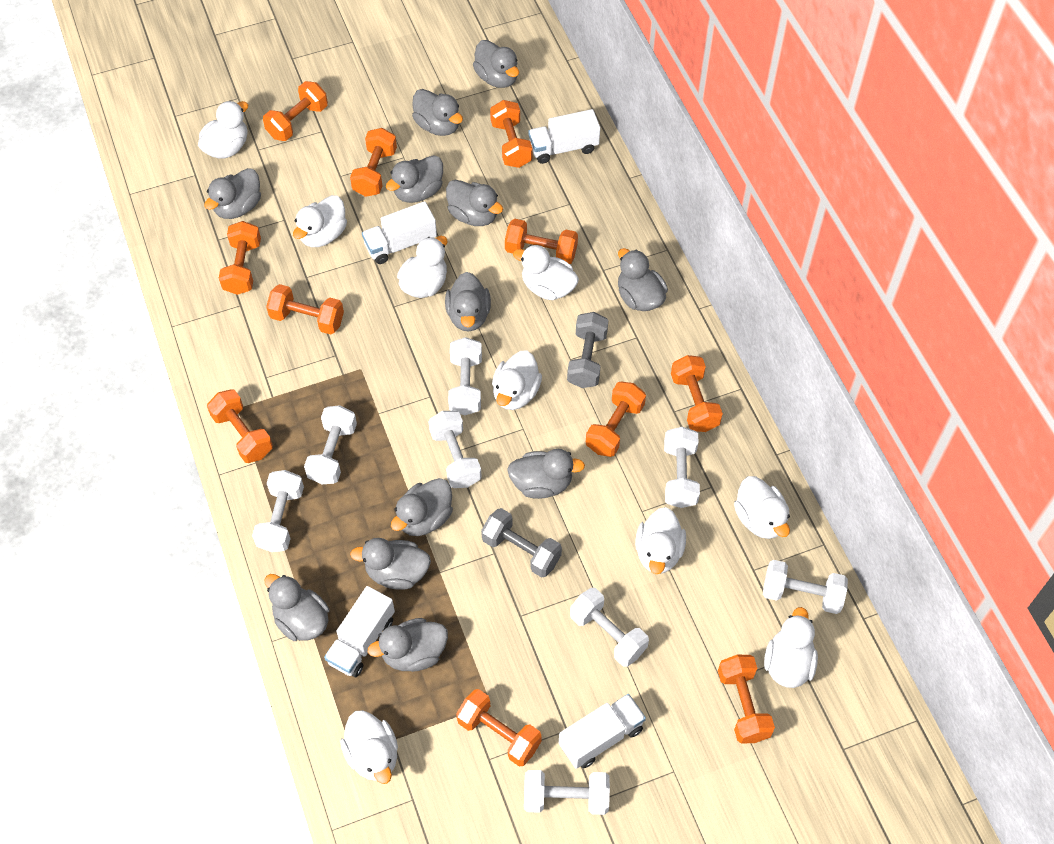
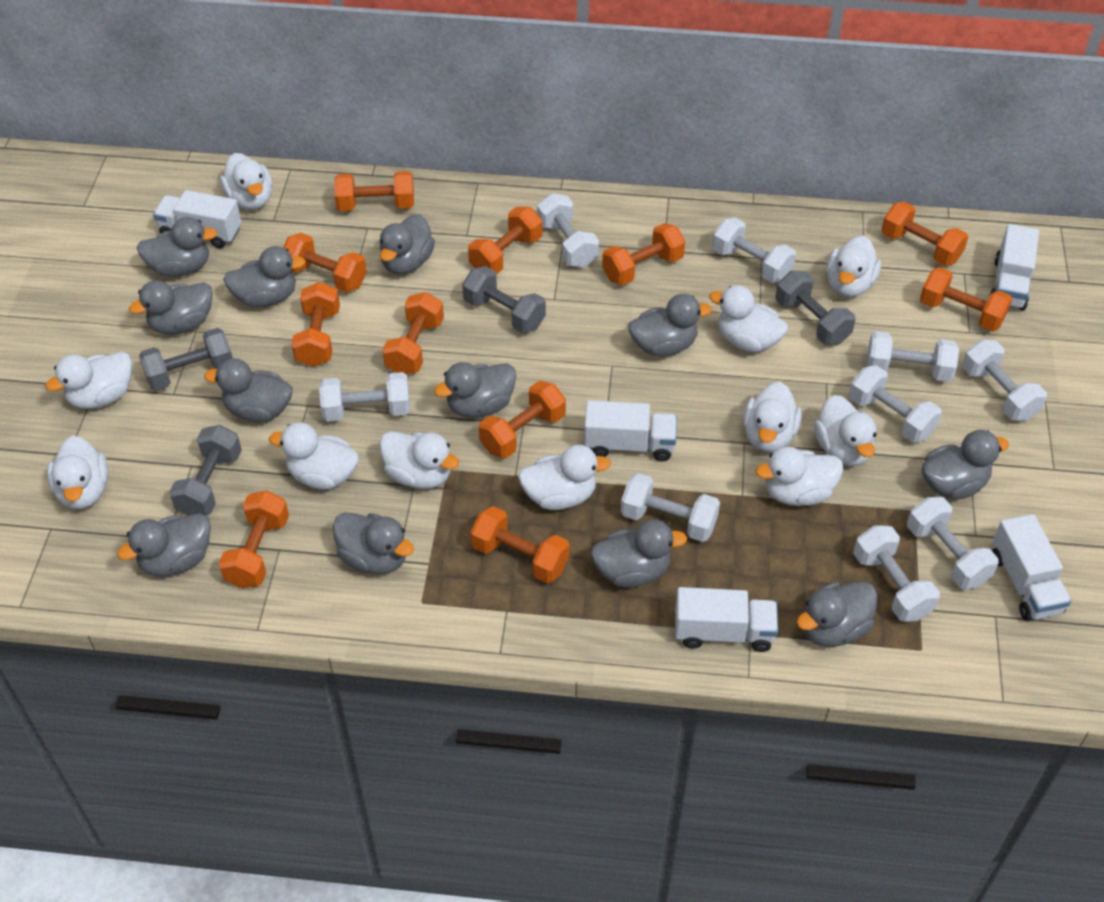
grey dumbbell: 2 -> 4
white duck: 9 -> 11
white dumbbell: 8 -> 9
white truck: 4 -> 5

